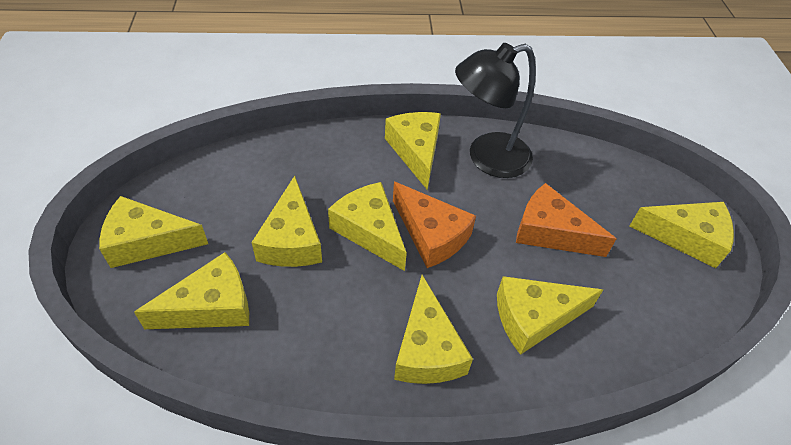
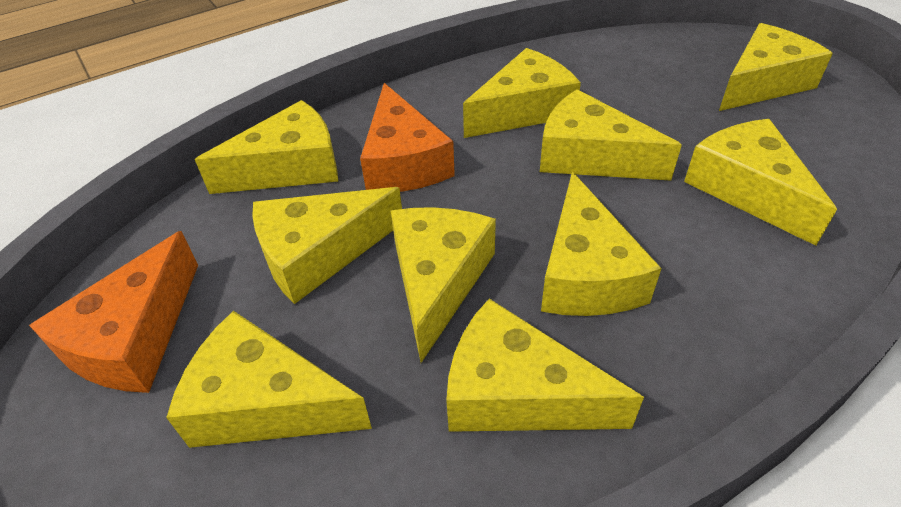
black lamp: 1 -> 0
yellow cheese: 8 -> 10

